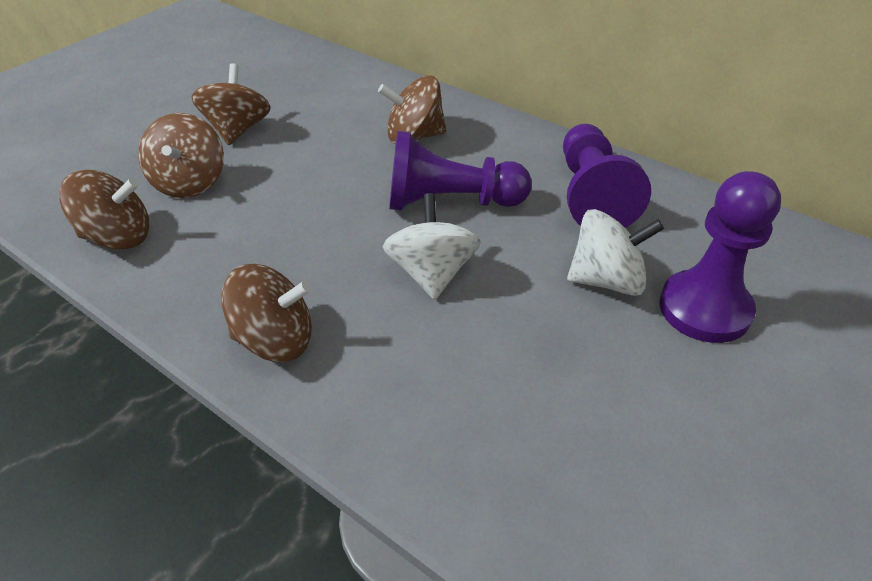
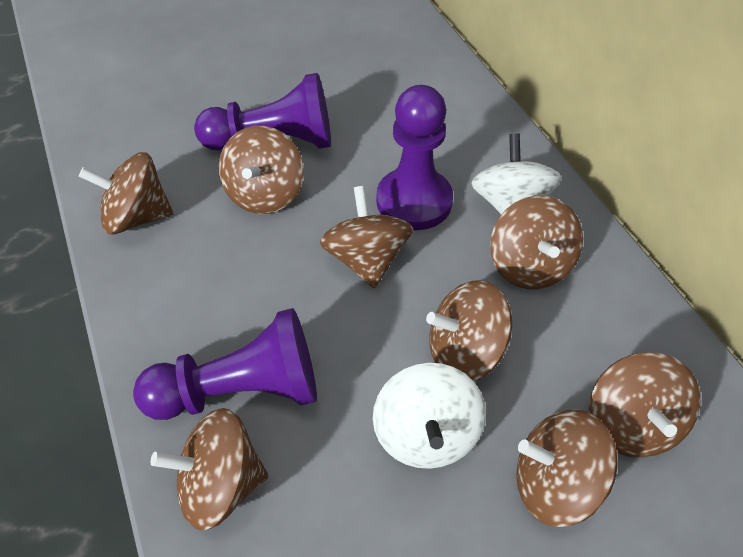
brown spinning top: 5 -> 8

